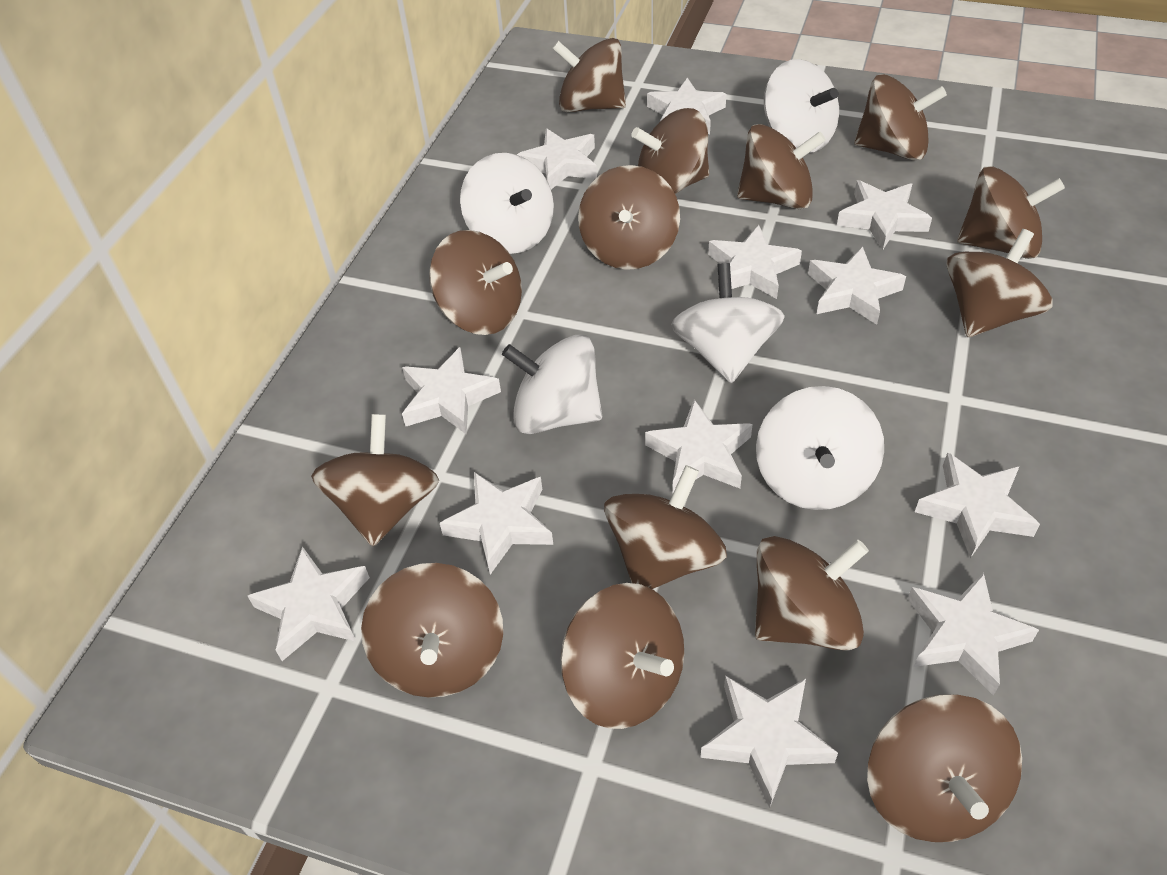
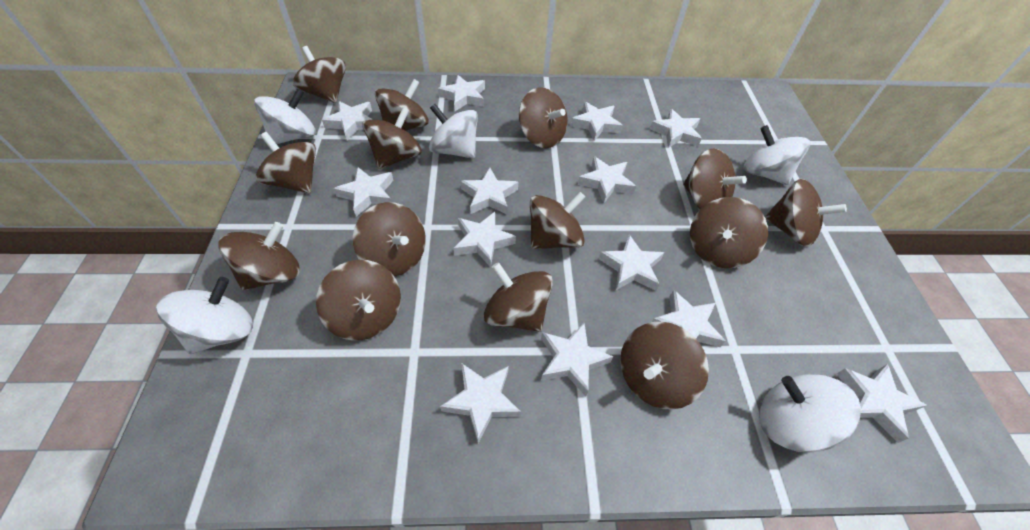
white star: 12 -> 13

